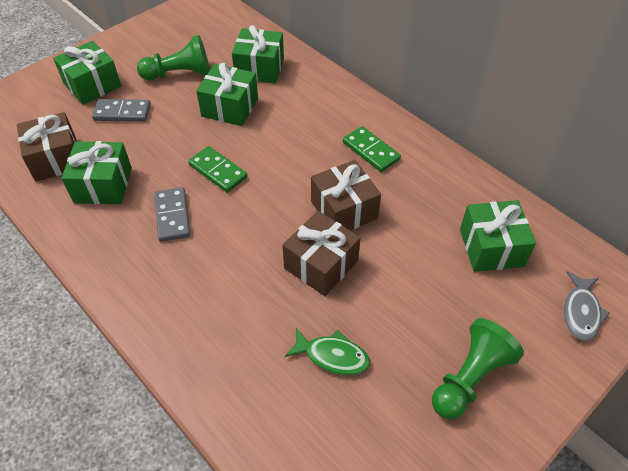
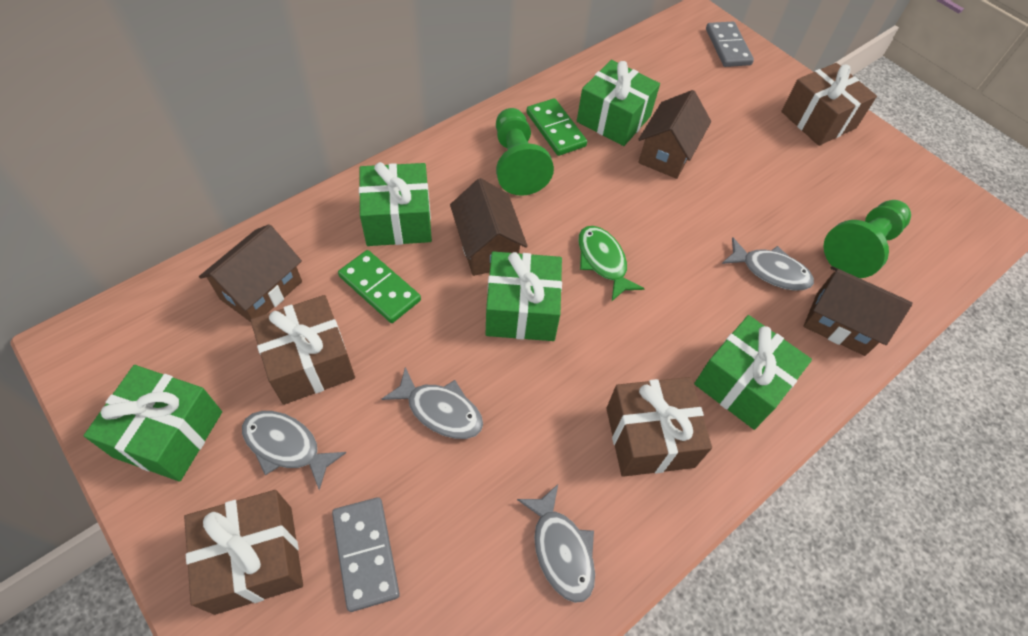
brown gift: 3 -> 4
brown house: 0 -> 4
grey fish: 1 -> 4

